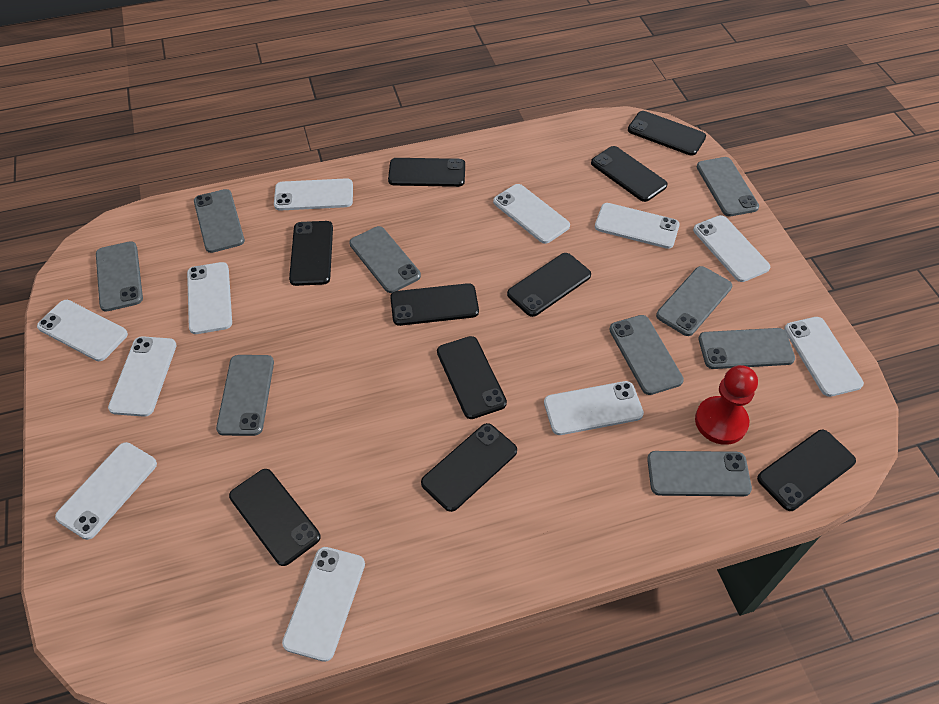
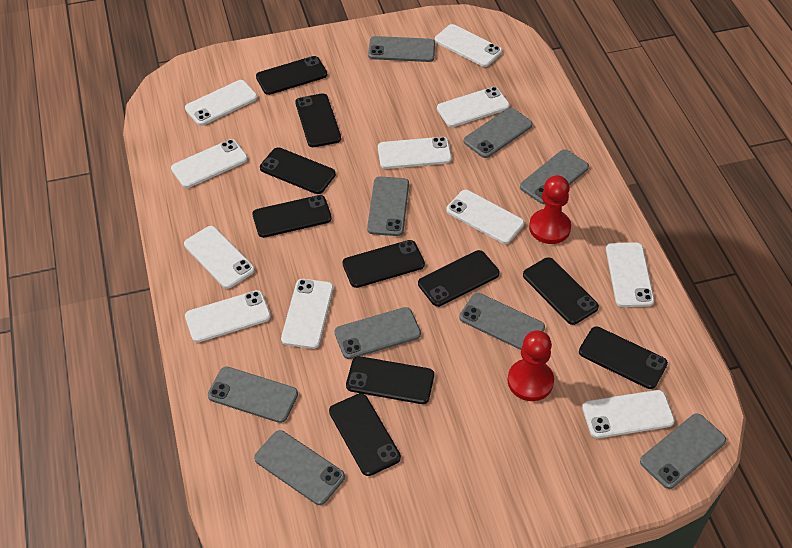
red pawn: 1 -> 2

